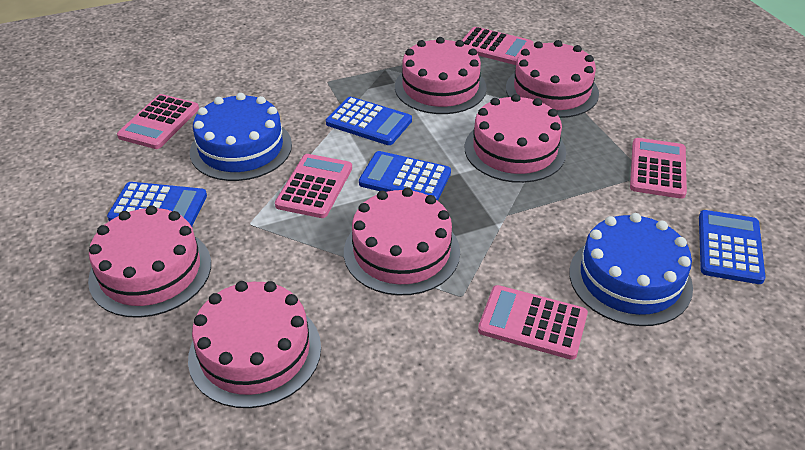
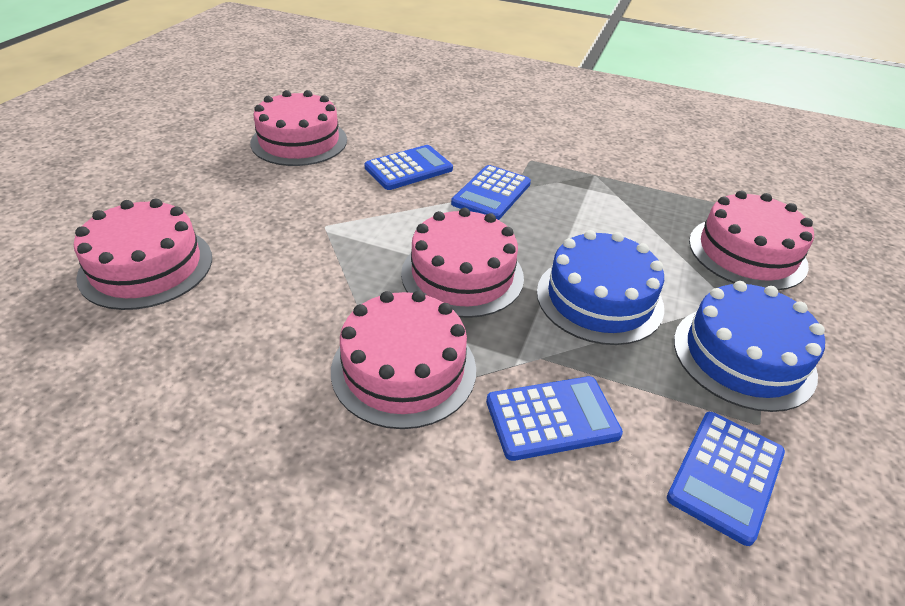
pink cake: 6 -> 5
pink calculator: 5 -> 0

